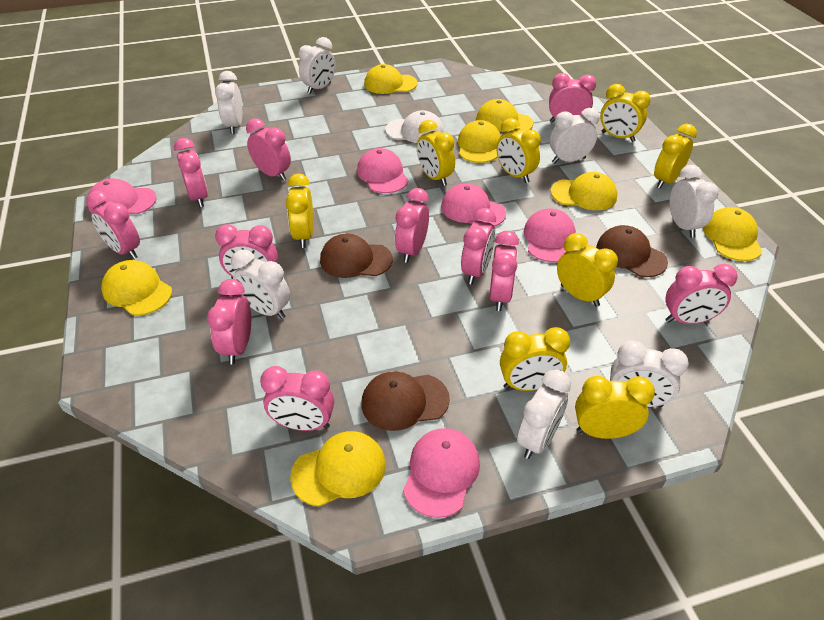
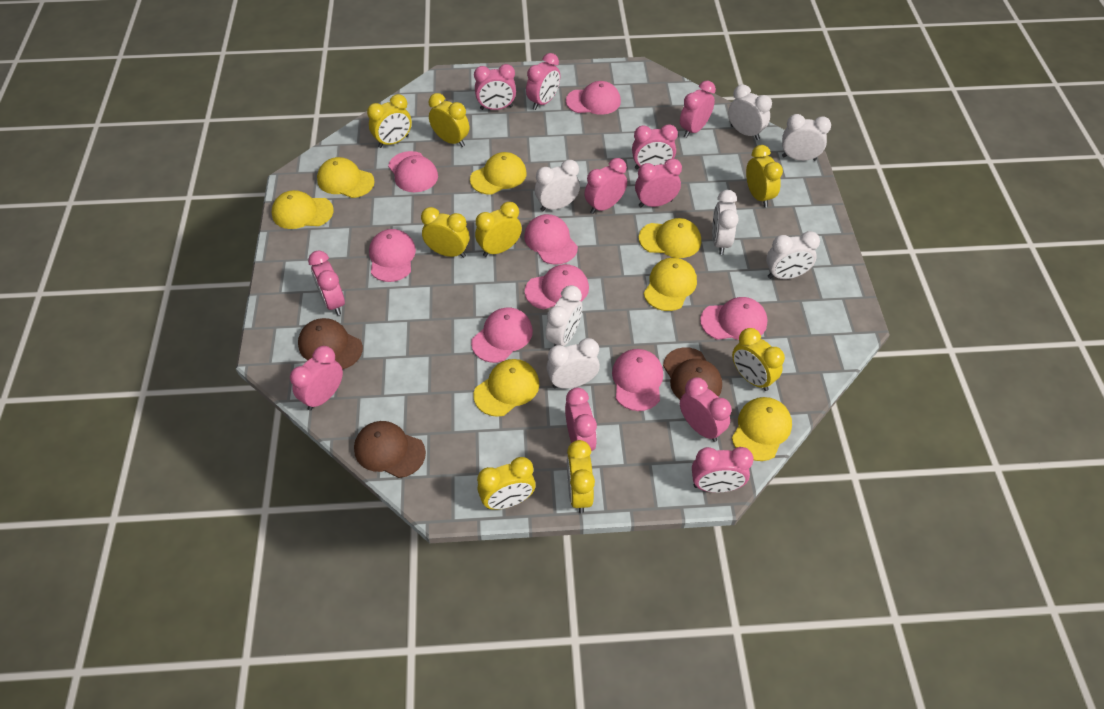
pink cap: 5 -> 8
white cap: 1 -> 0

